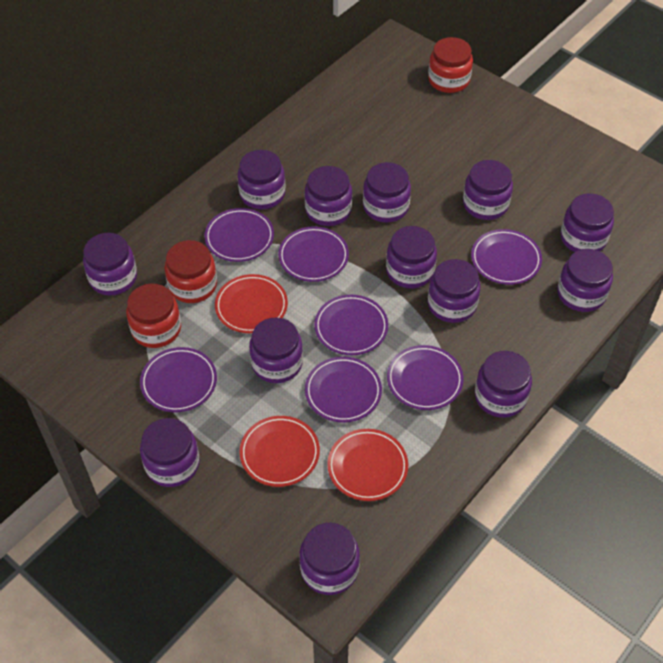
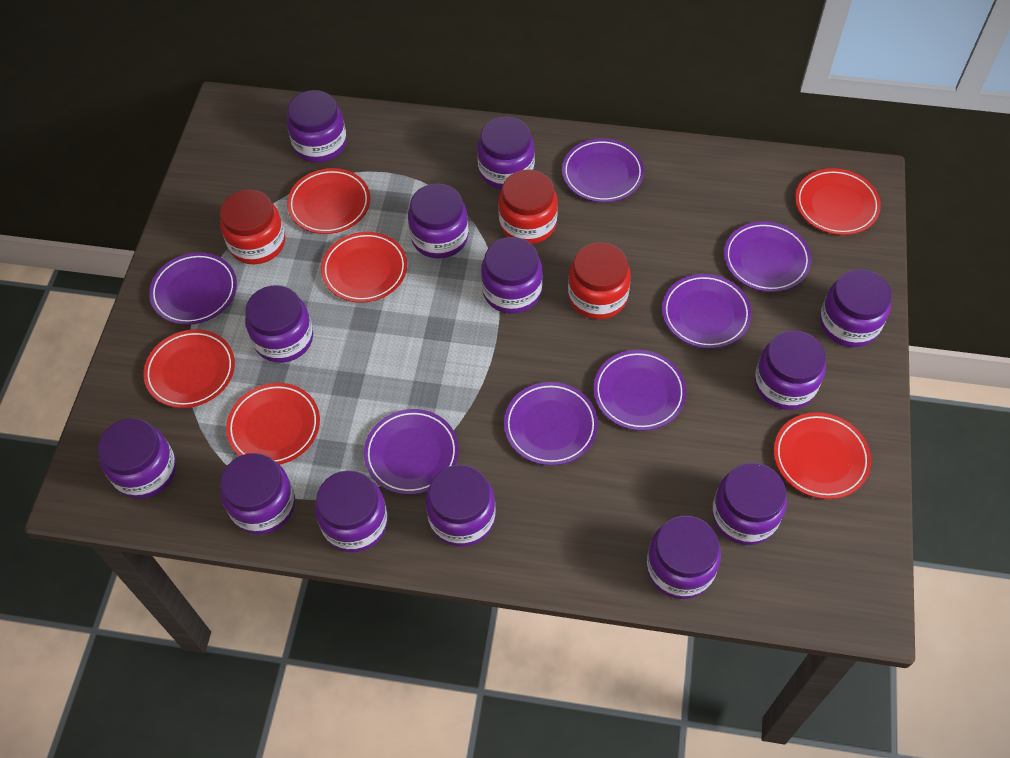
red plate: 3 -> 6

